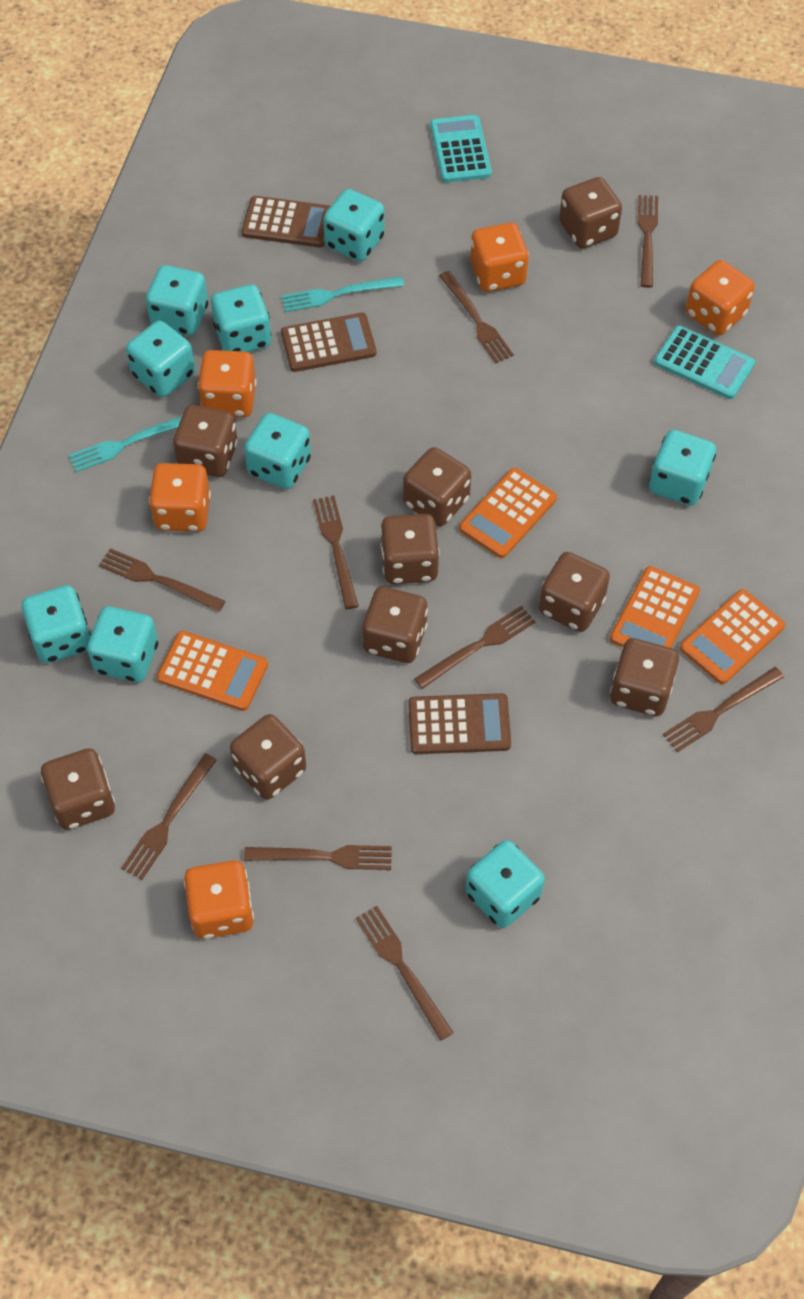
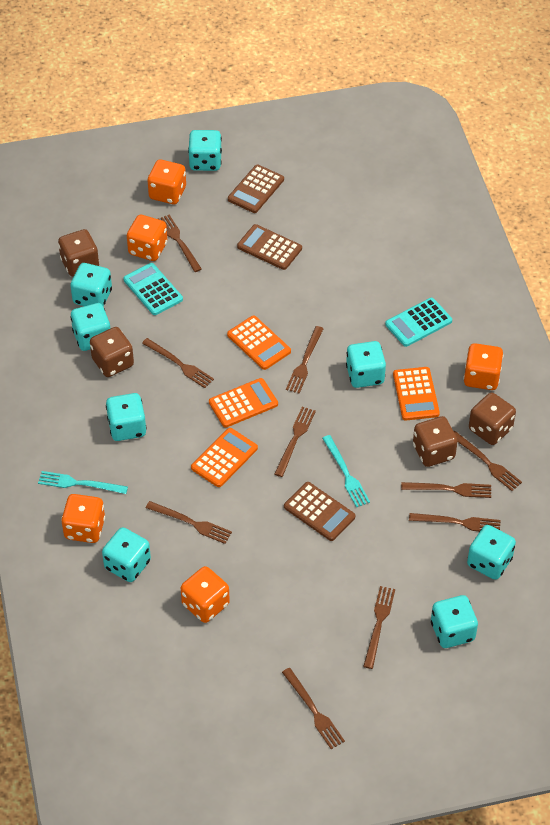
brown dice: 9 -> 4
brown fork: 9 -> 10
turquoise dice: 9 -> 8

